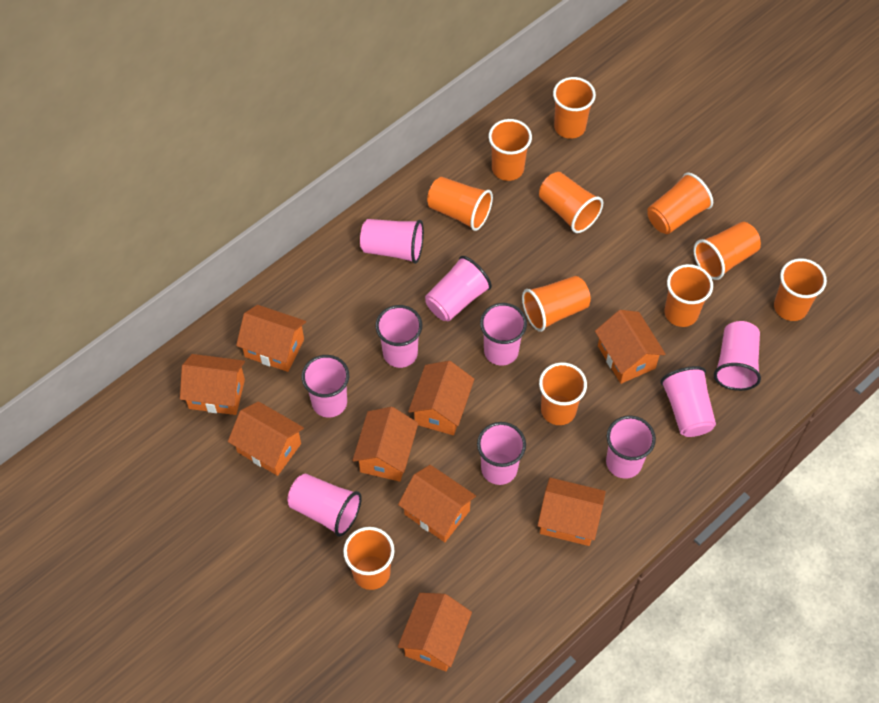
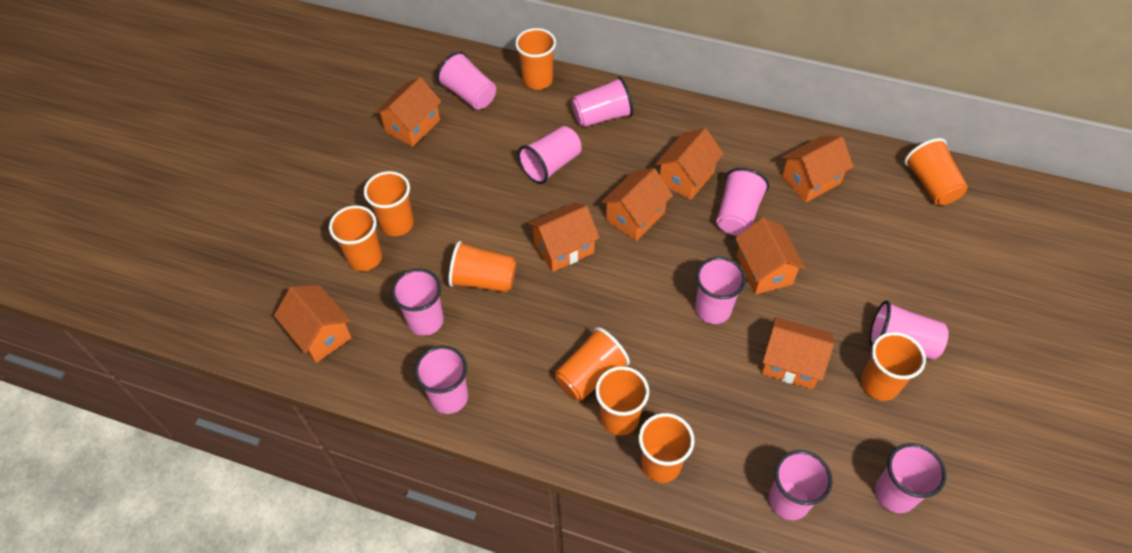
orange cup: 11 -> 9
orange house: 9 -> 8

